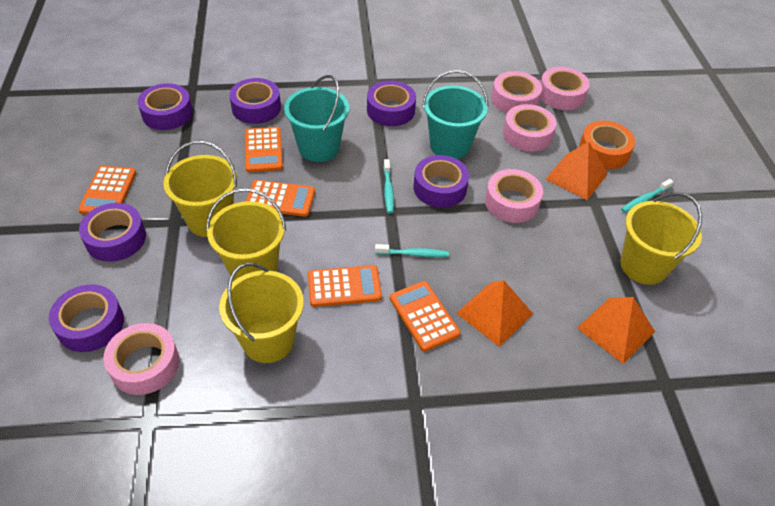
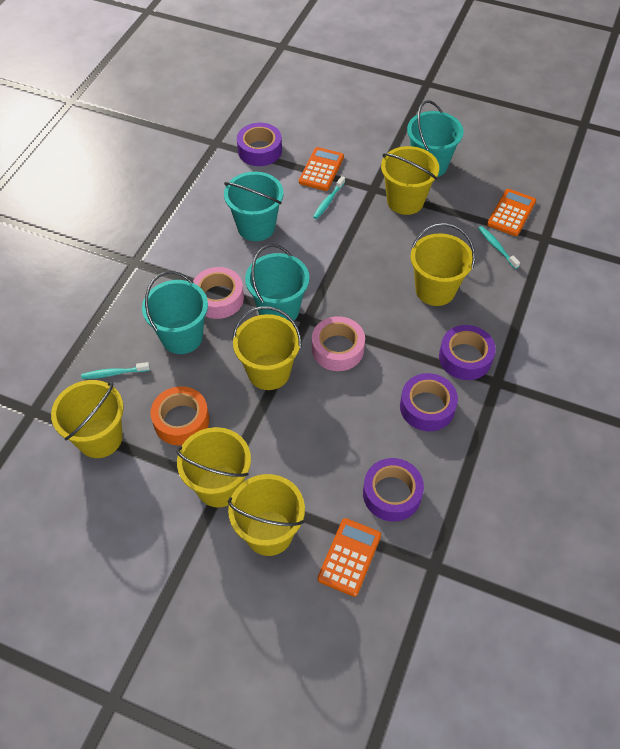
orange calculator: 5 -> 3
orange pyramid: 3 -> 0
pink tape: 5 -> 2
purple tape: 6 -> 4
turquoise bucket: 2 -> 4
yellow bucket: 4 -> 6

